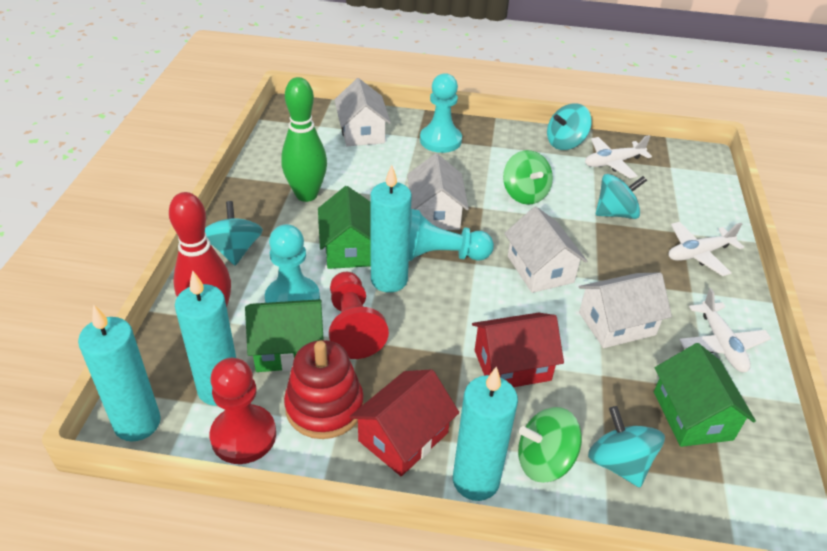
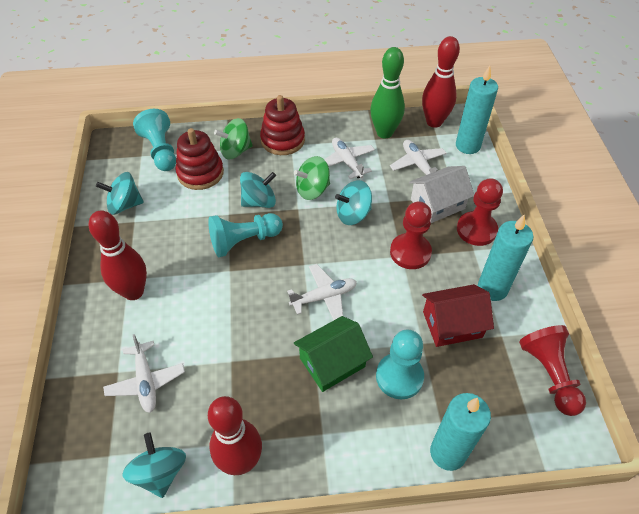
green house: 3 -> 1
red bowling pin: 1 -> 3
red house: 2 -> 1
red pawn: 2 -> 3
red stacking toy: 1 -> 2
turquoise candle: 4 -> 3
white house: 4 -> 1
white plane: 3 -> 4

